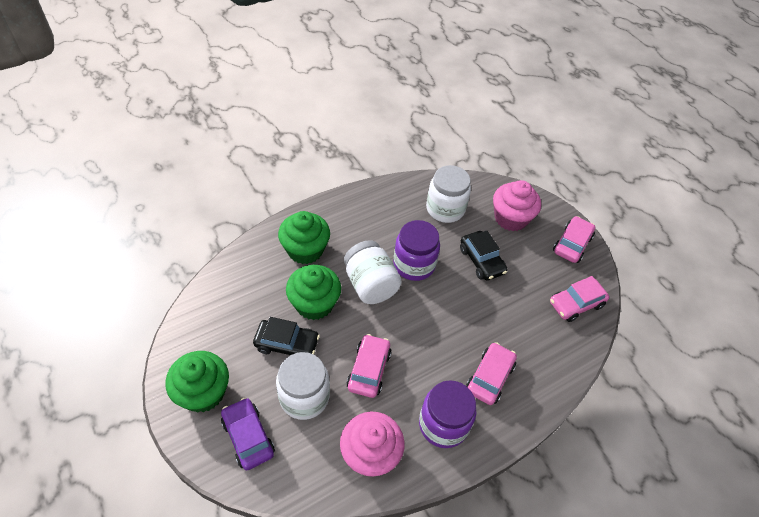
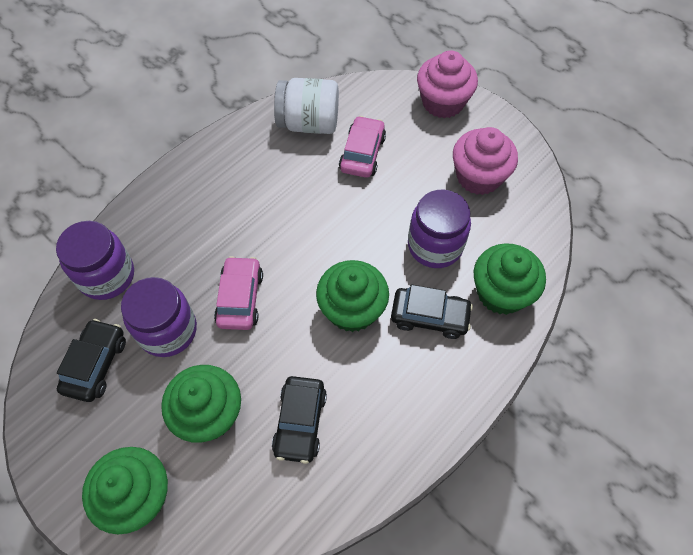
black car: 2 -> 3
green cupcake: 3 -> 4
pink car: 4 -> 2
purple car: 1 -> 0
purple jar: 2 -> 3
white jar: 3 -> 1

